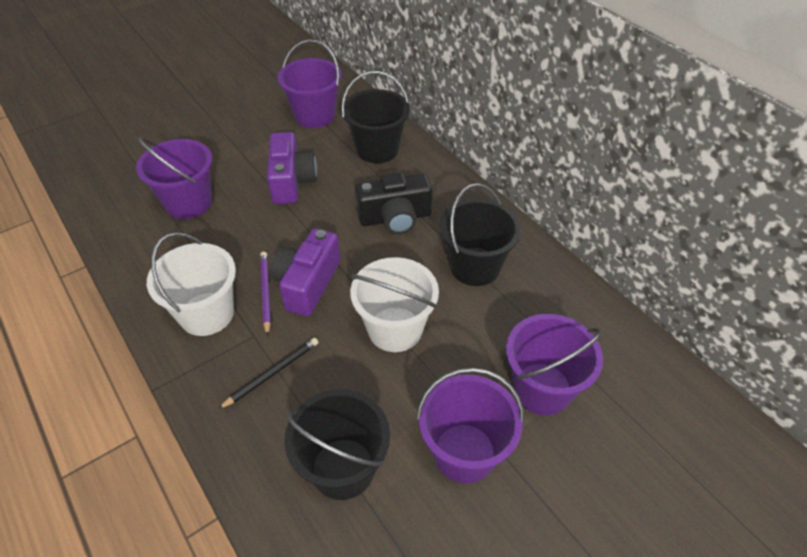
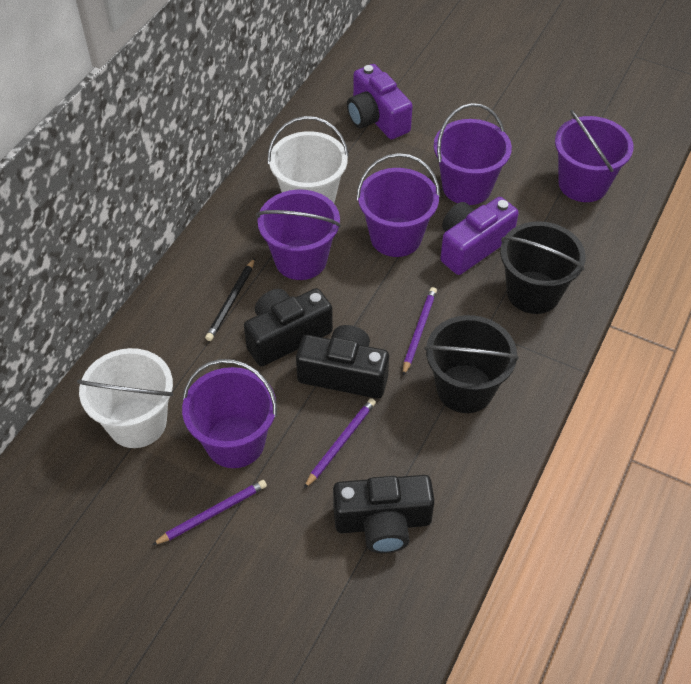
black bucket: 3 -> 2
black camera: 1 -> 3
purple bucket: 4 -> 5
purple pencil: 1 -> 3

